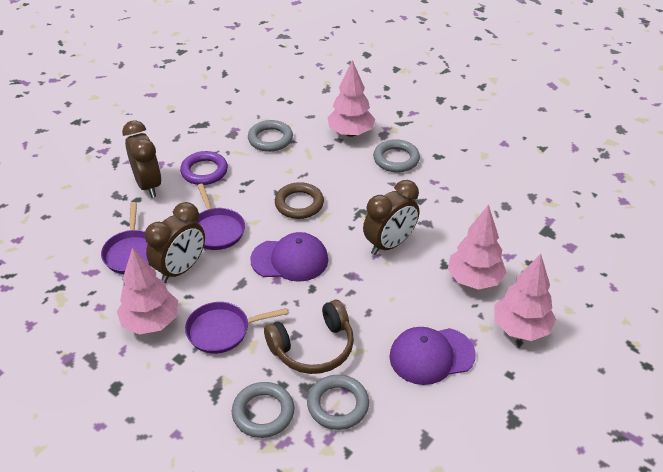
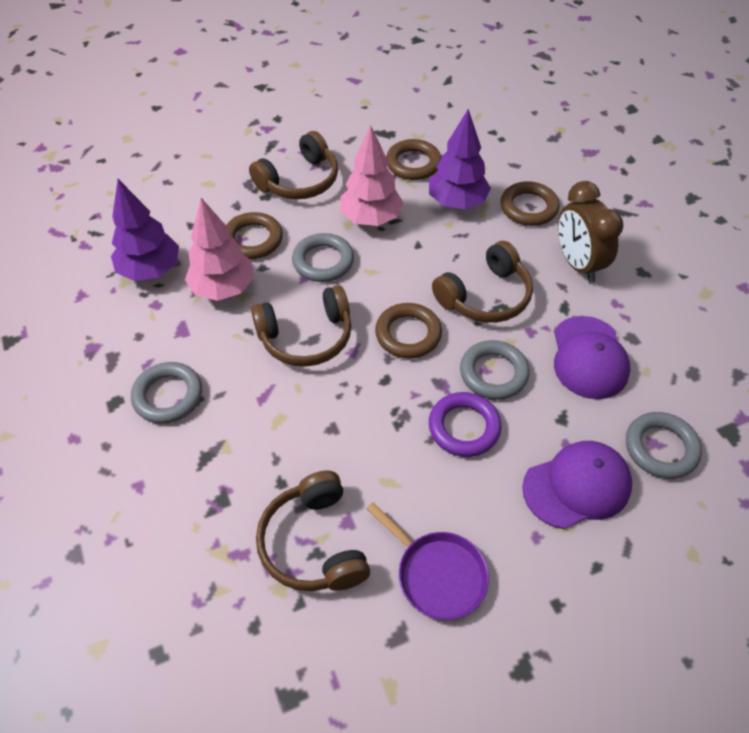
brown clock: 3 -> 1
brown headphones: 1 -> 4
brown ring: 1 -> 4
pink tree: 4 -> 2
purple pan: 3 -> 1
purple tree: 0 -> 2

